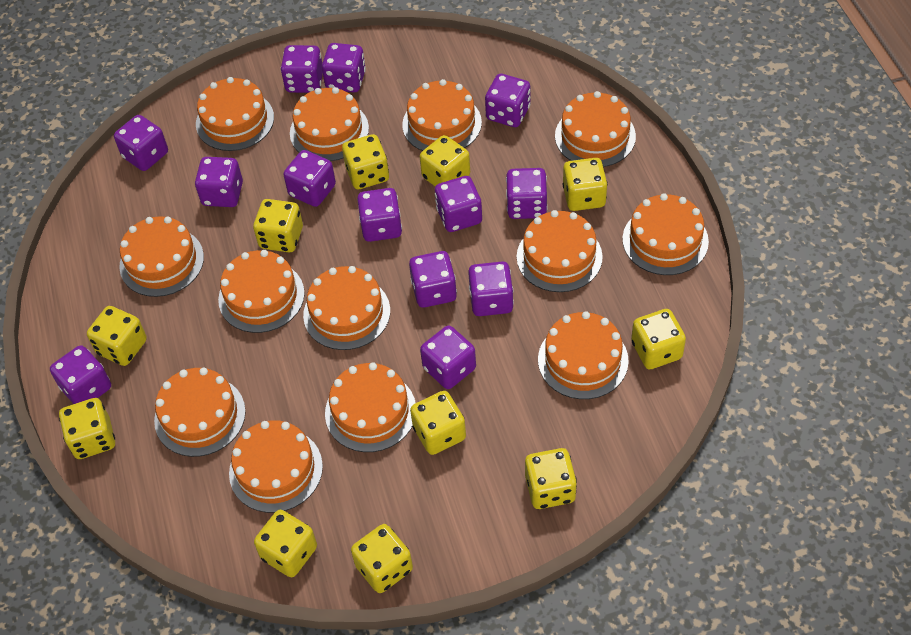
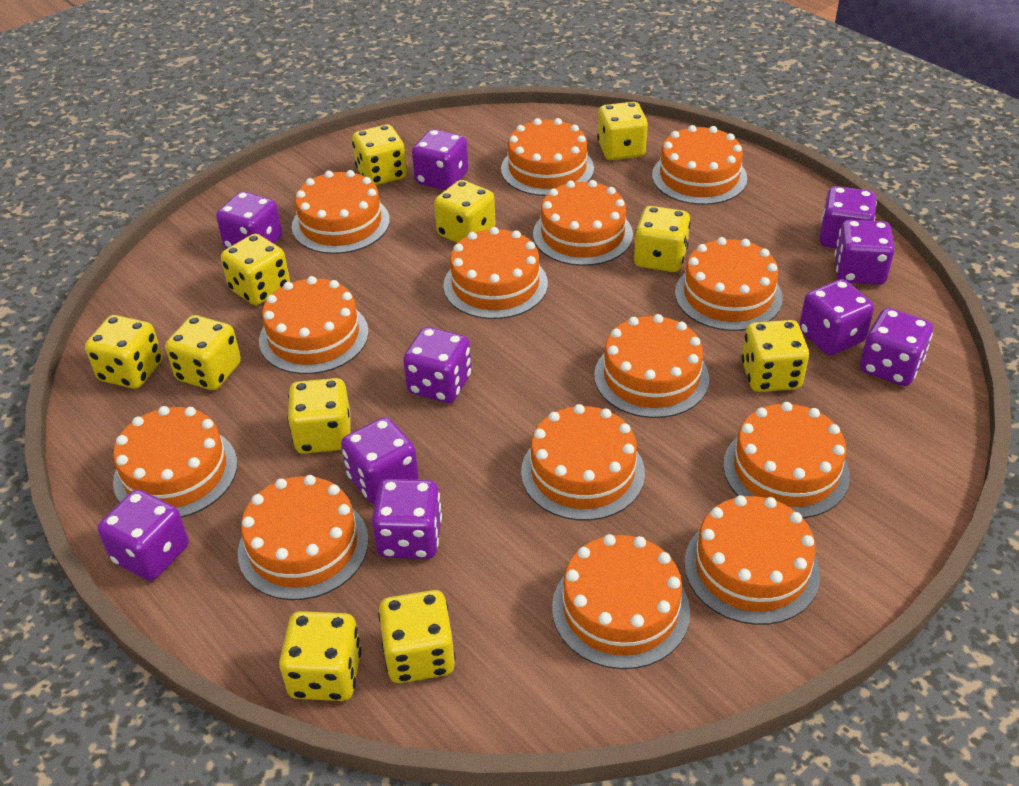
orange cake: 13 -> 14
purple dice: 13 -> 10

